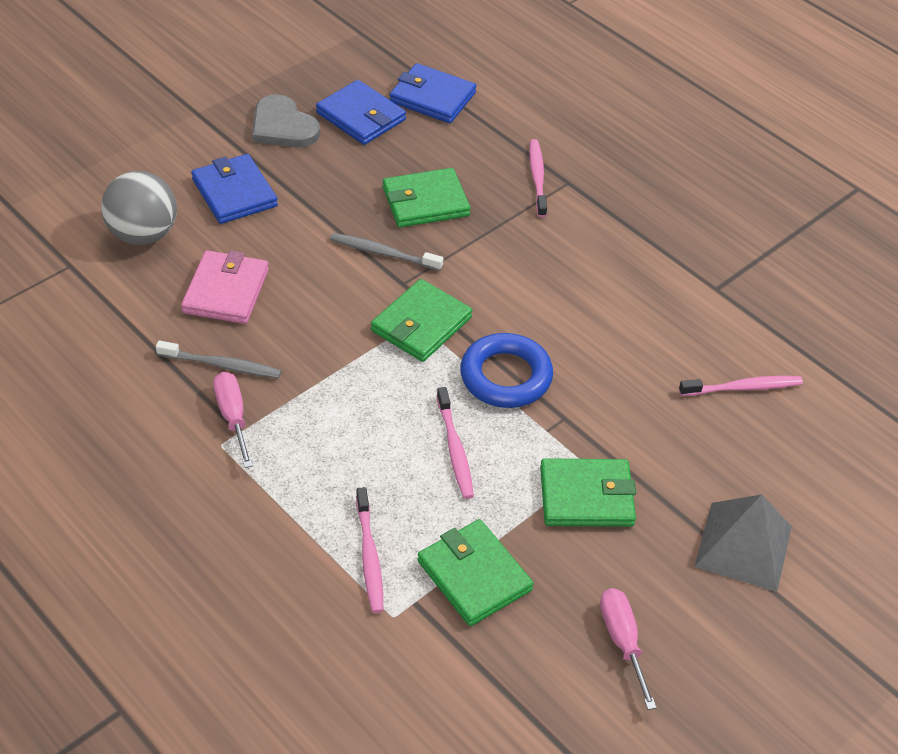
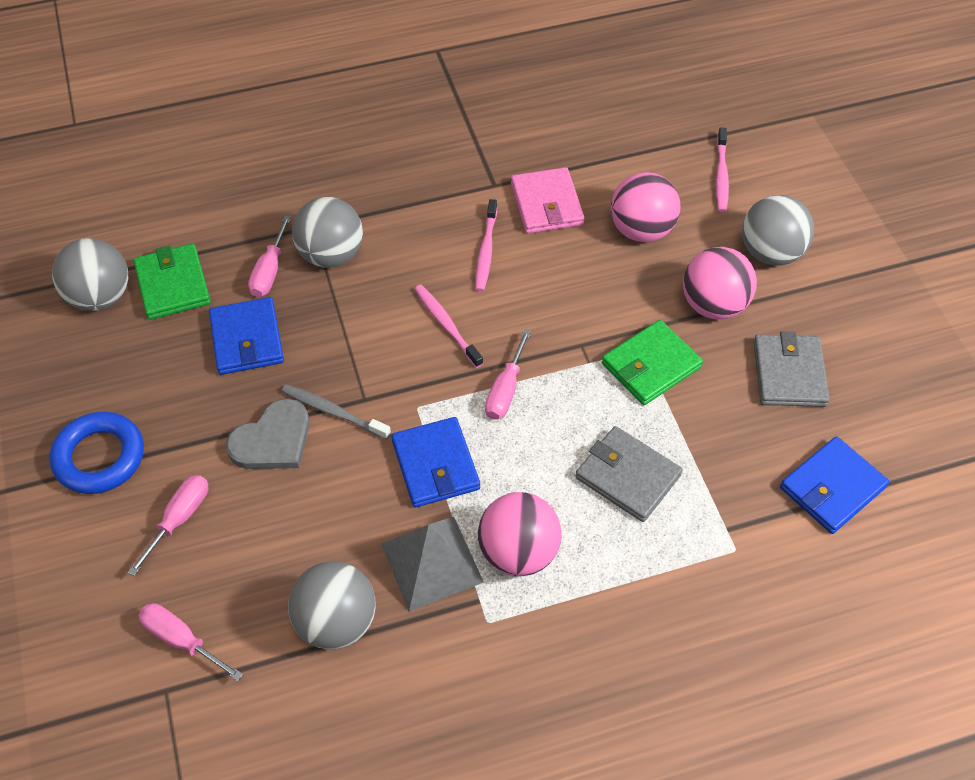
green wallet: 4 -> 2
grey ball: 1 -> 4
grey toothbrush: 2 -> 1
grey wallet: 0 -> 2
pink ball: 0 -> 3
pink screwdriver: 2 -> 4
pink toothbrush: 4 -> 3

